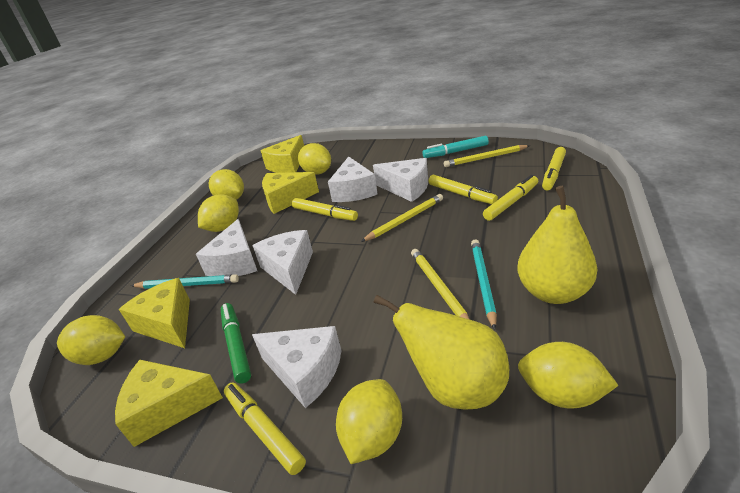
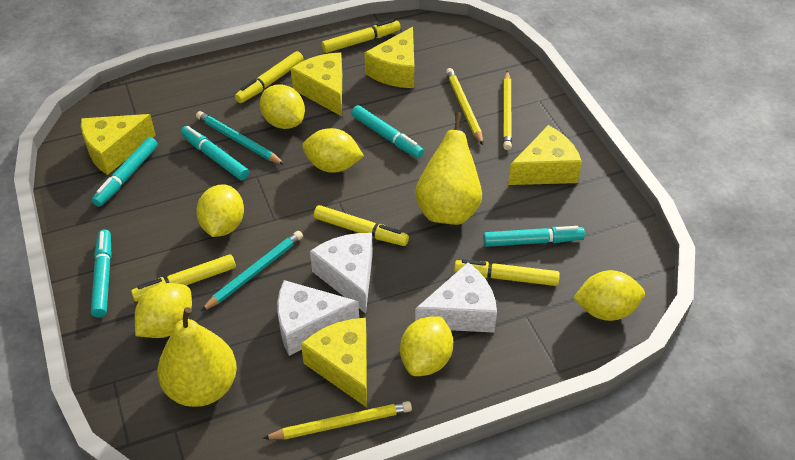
green marker: 1 -> 0
turquoise marker: 1 -> 5
white cheese: 5 -> 3
yellow cheese: 4 -> 5

